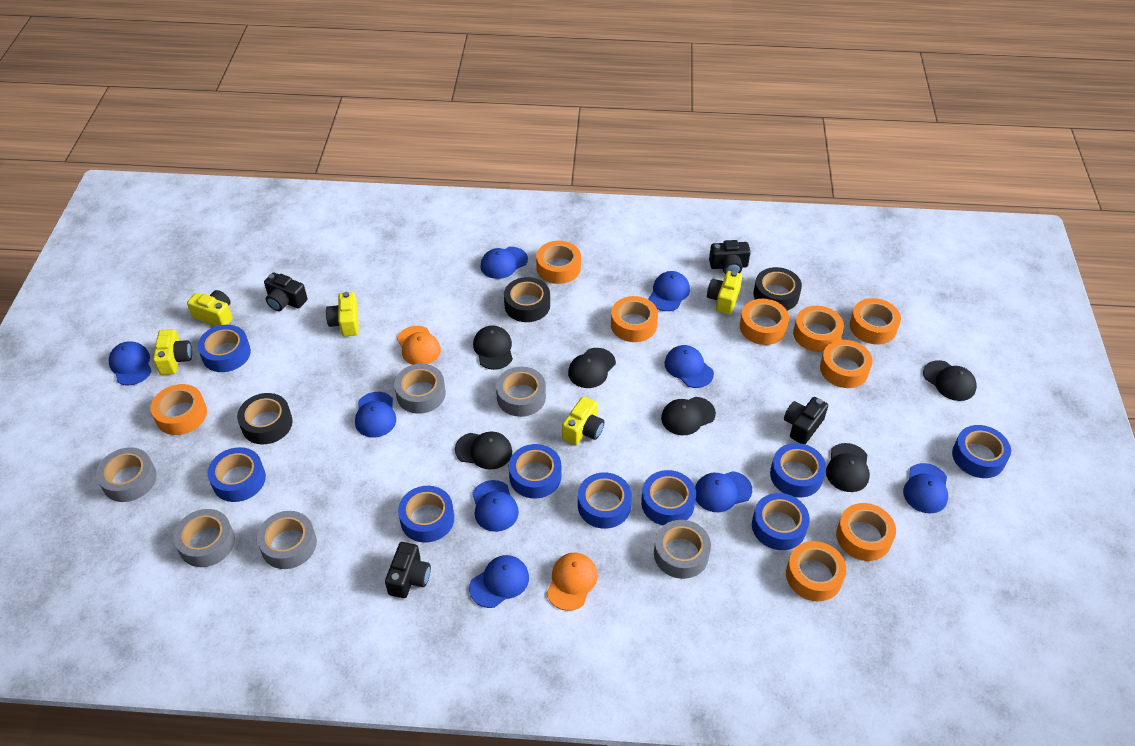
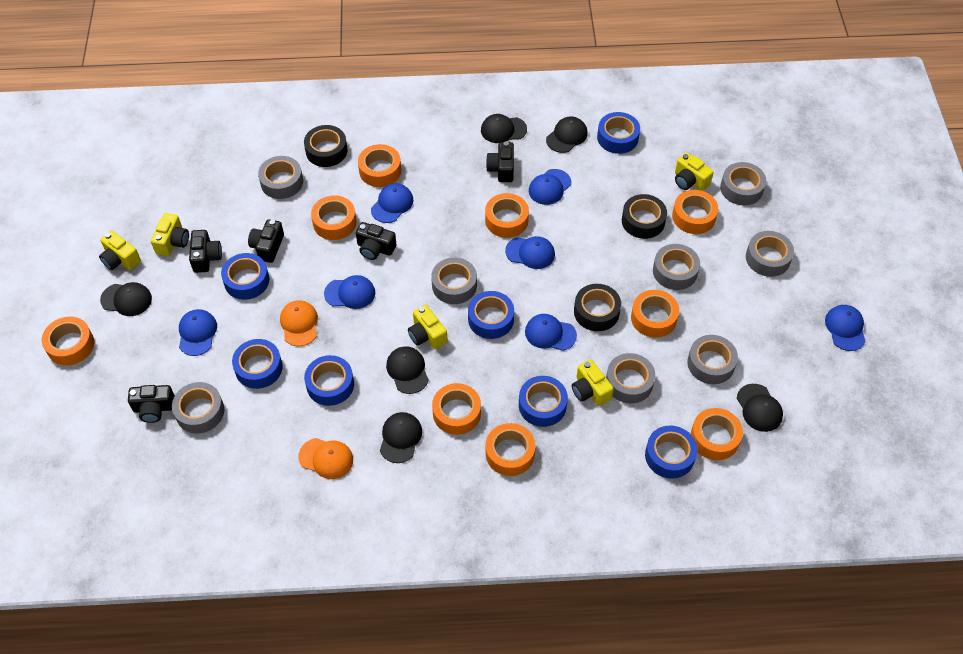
black camera: 4 -> 5
blue cap: 9 -> 7
blue tape: 9 -> 7
grey tape: 6 -> 8

